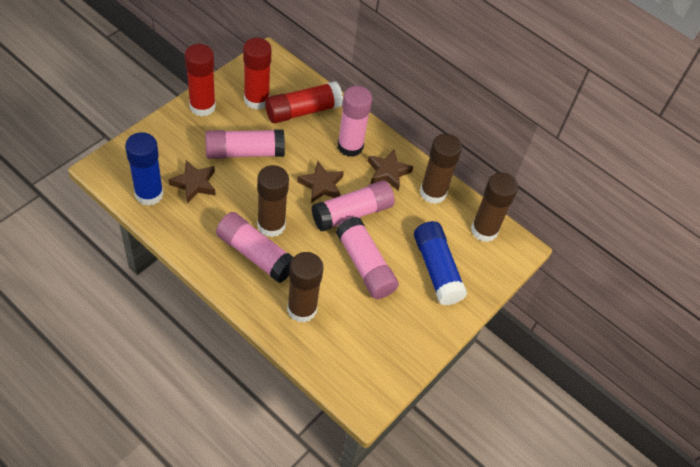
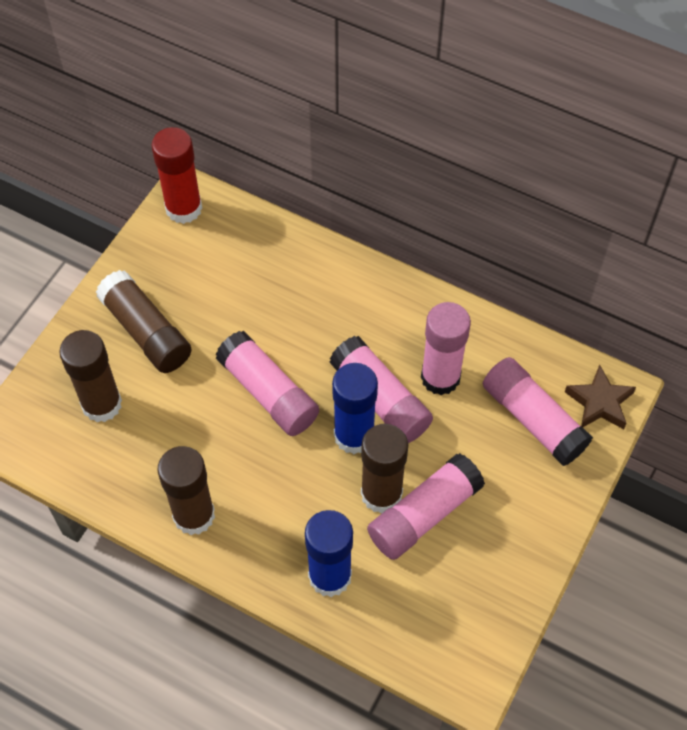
brown star: 3 -> 1
red glue stick: 3 -> 1

